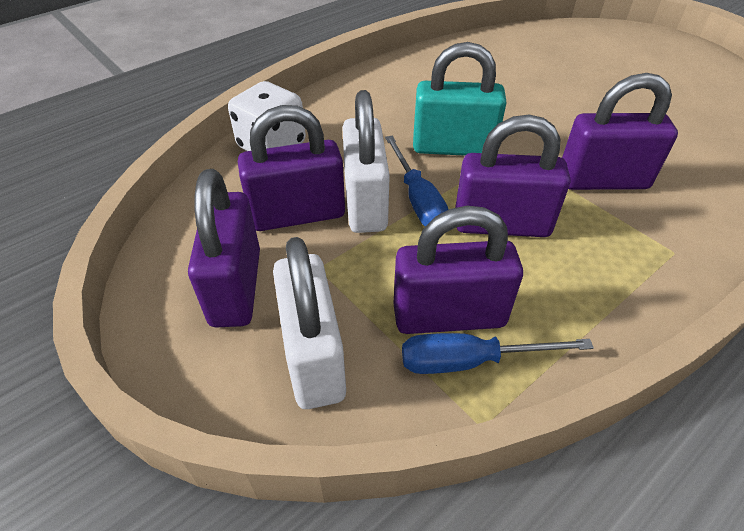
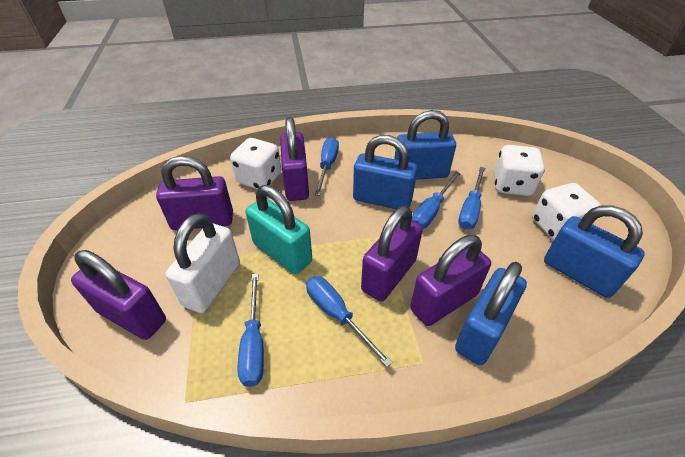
blue padlock: 0 -> 4
blue screwdriver: 2 -> 5
white dice: 1 -> 3
white padlock: 2 -> 1

